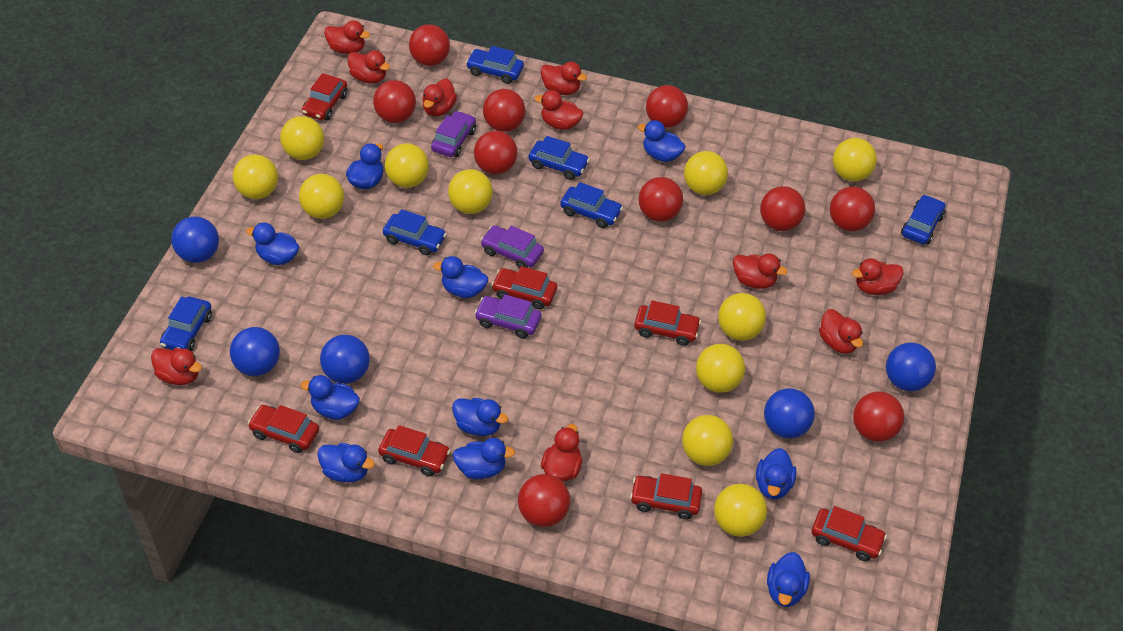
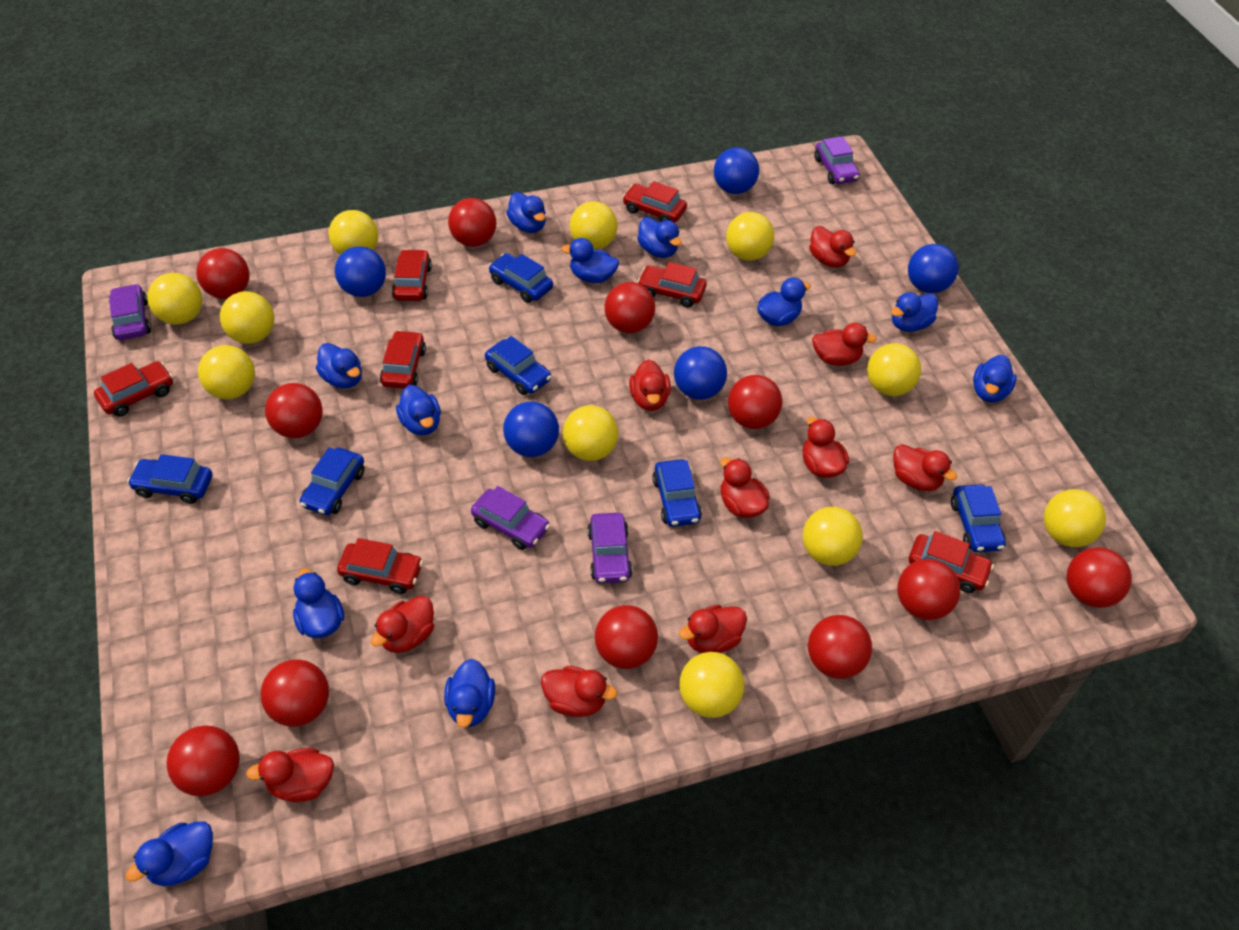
blue duck: 10 -> 11
purple car: 3 -> 4
red ball: 10 -> 11

